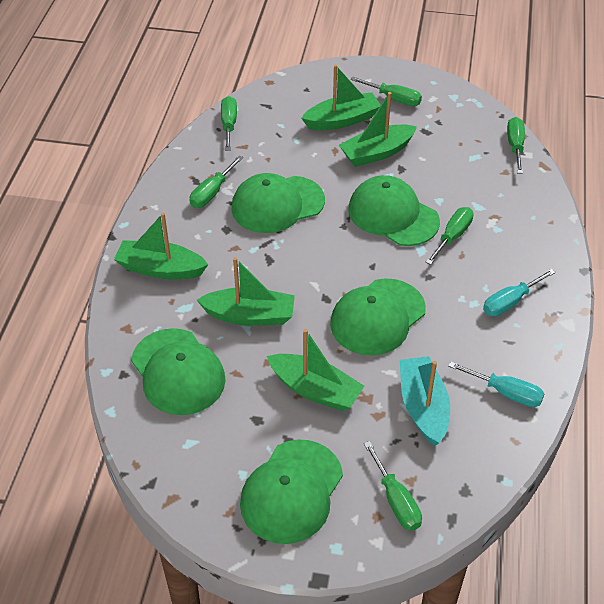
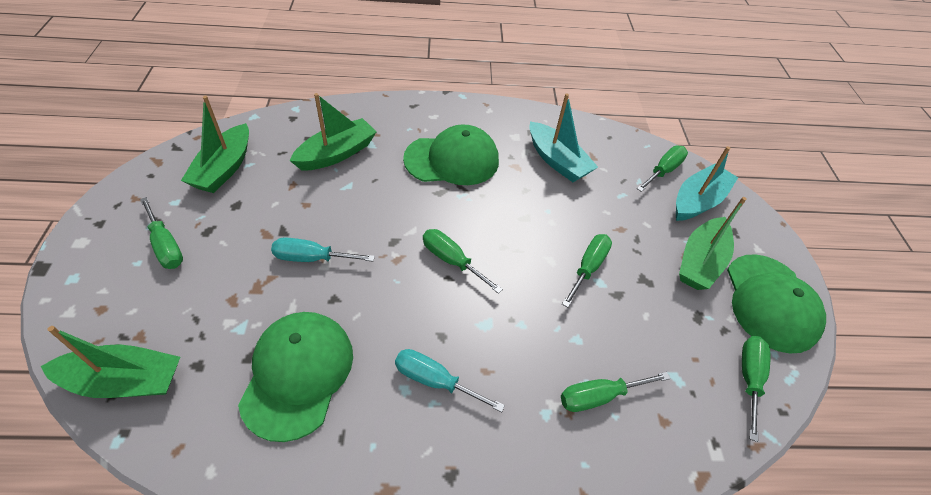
green boat: 5 -> 4
green cap: 5 -> 3
turquoise boat: 1 -> 2

